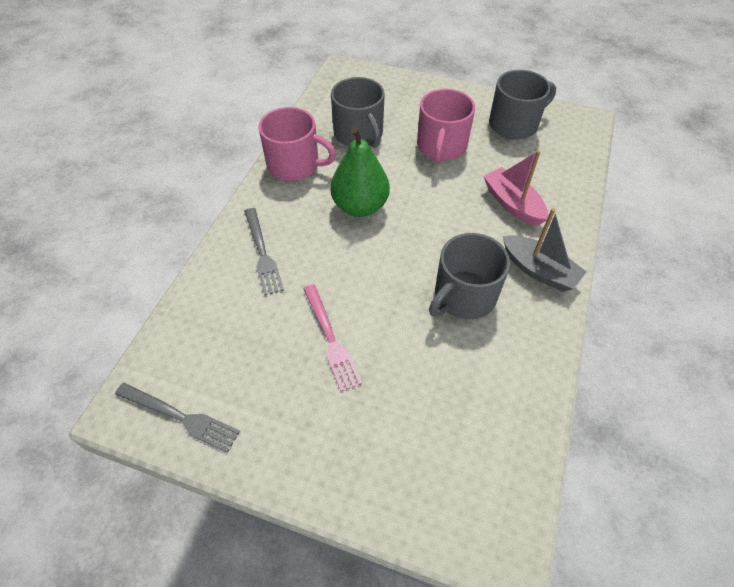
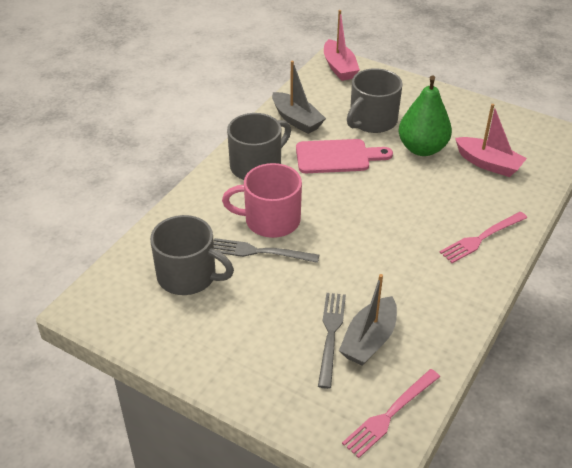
grey boat: 1 -> 2
pink boat: 1 -> 2
pink cutting board: 0 -> 1
pink fork: 1 -> 2
pink mug: 2 -> 1

